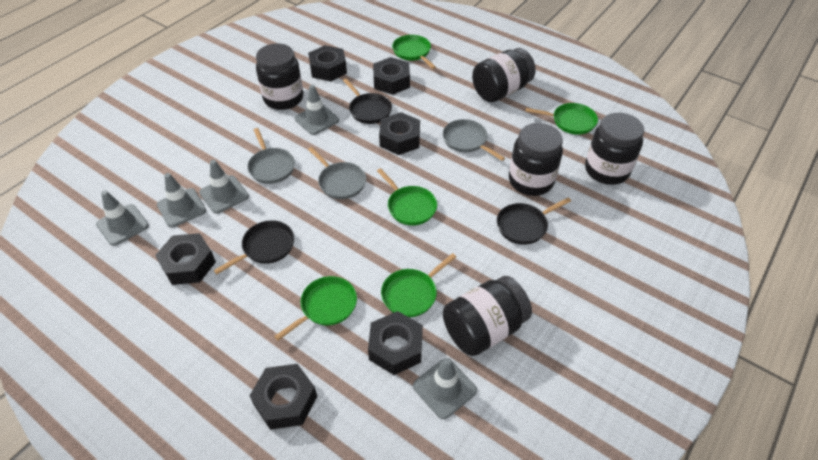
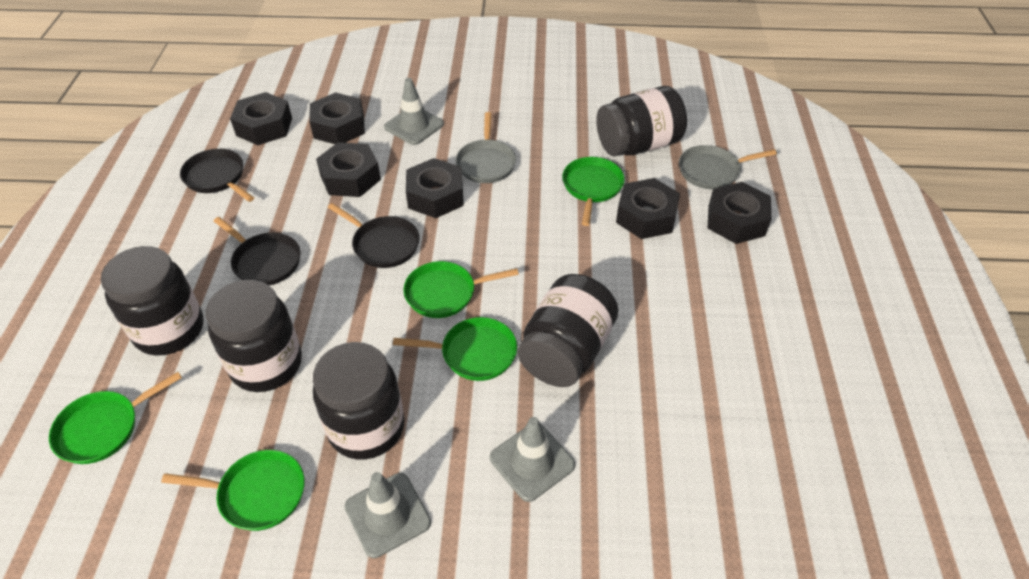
grey pan: 3 -> 2
grey traffic cone: 5 -> 3

